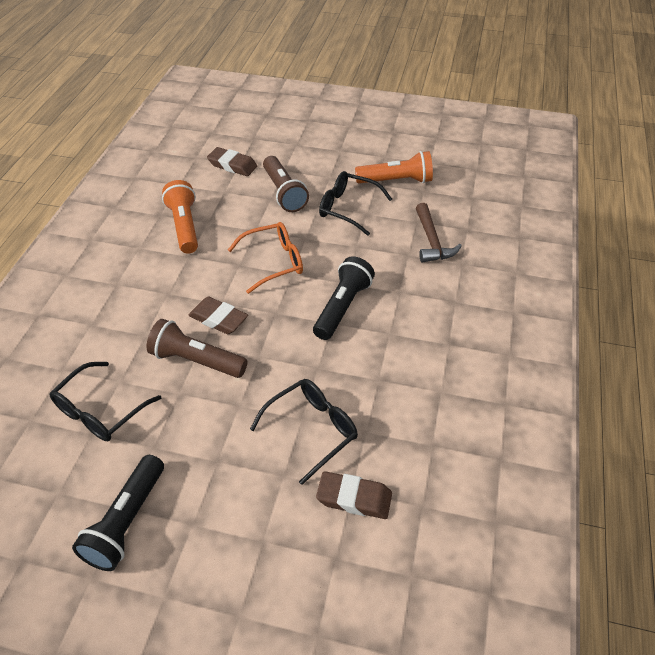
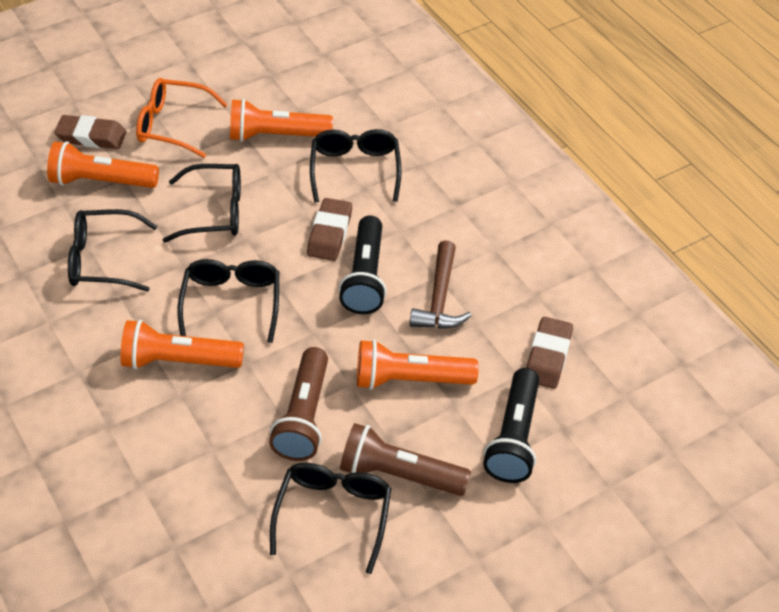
black glasses: 3 -> 5
orange flashlight: 2 -> 4

